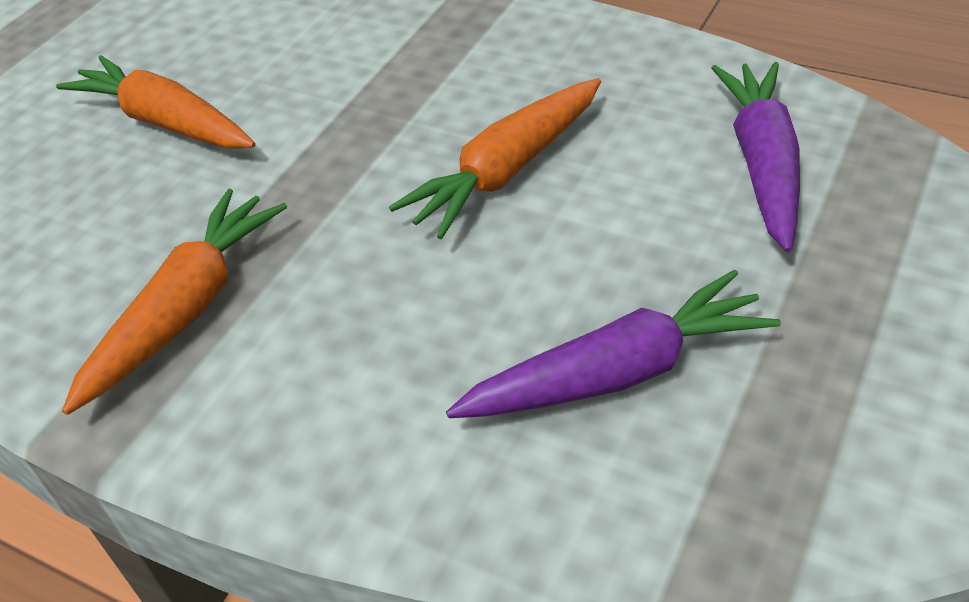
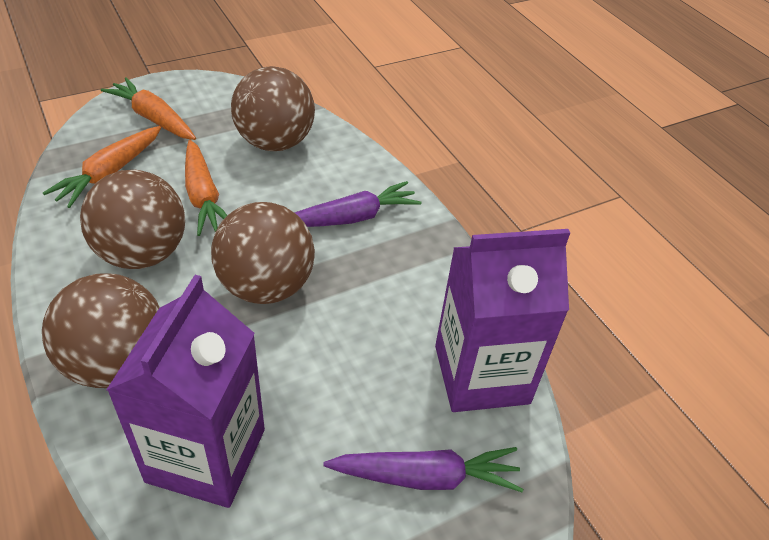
brown ball: 0 -> 4
purple carton: 0 -> 2

